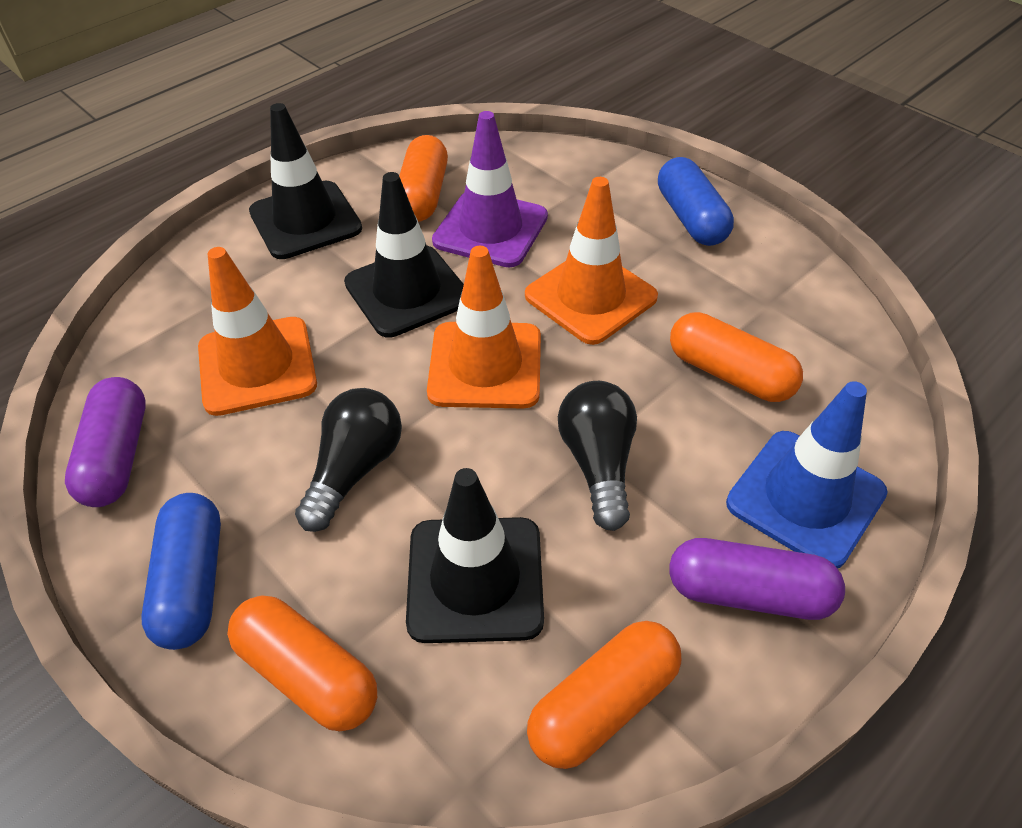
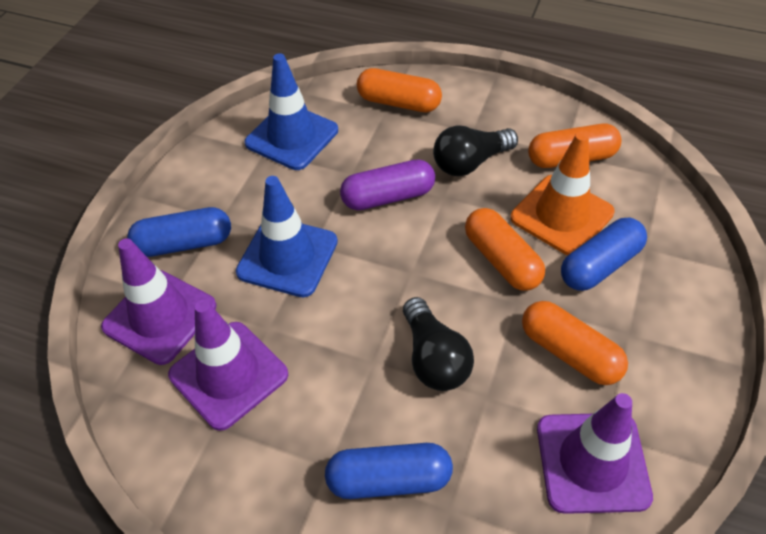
black traffic cone: 3 -> 0
blue capsule: 2 -> 3
blue traffic cone: 1 -> 2
orange traffic cone: 3 -> 1
purple capsule: 2 -> 1
purple traffic cone: 1 -> 3

